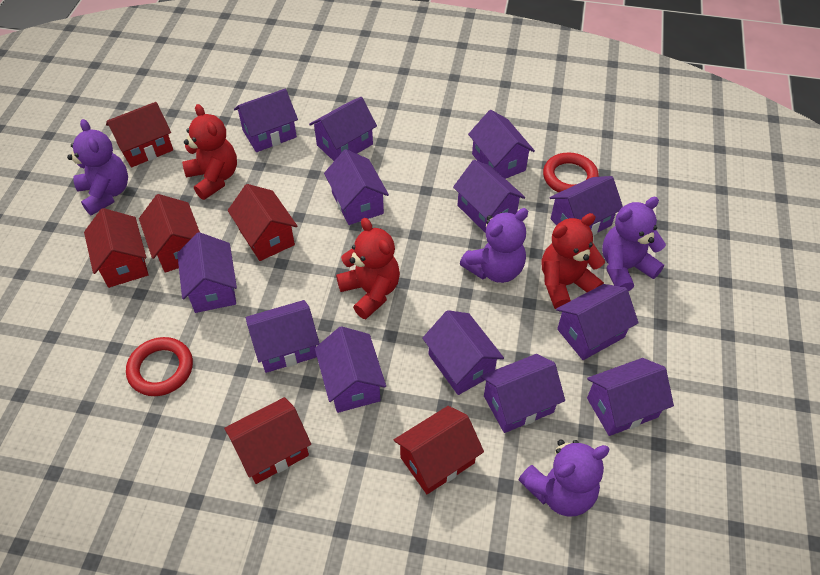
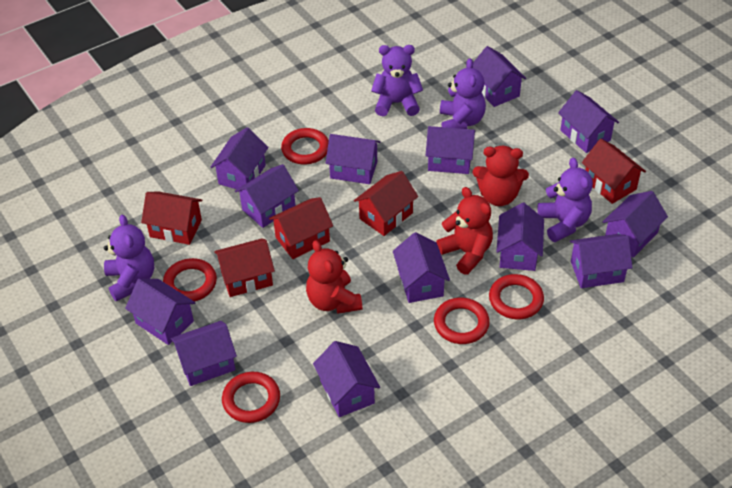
red house: 6 -> 5
red ring: 2 -> 5

